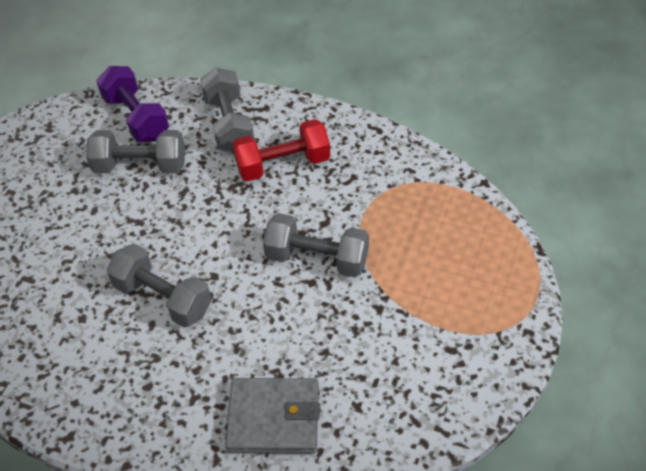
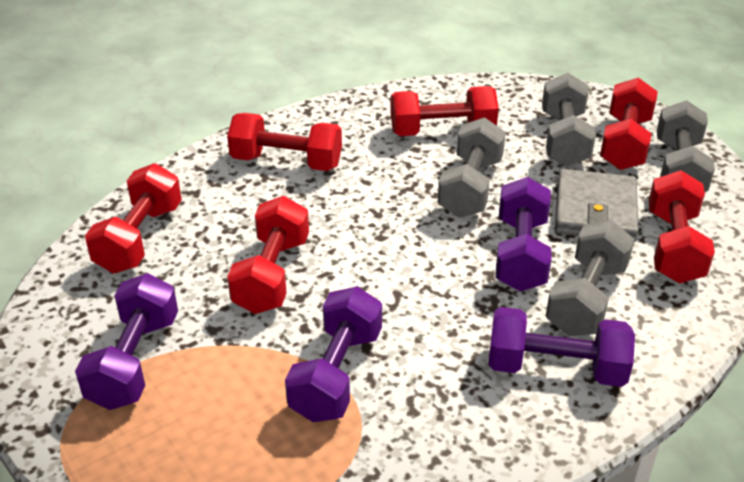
purple dumbbell: 1 -> 4
red dumbbell: 1 -> 6

